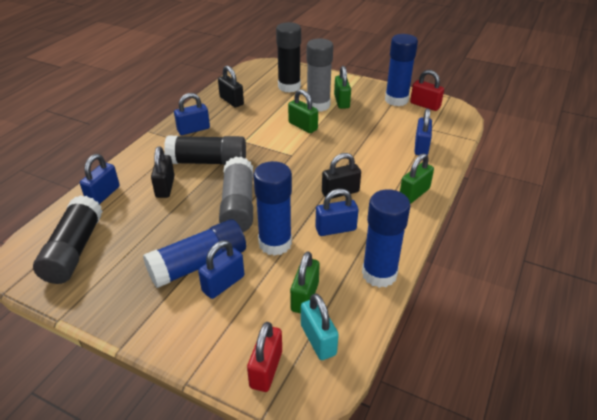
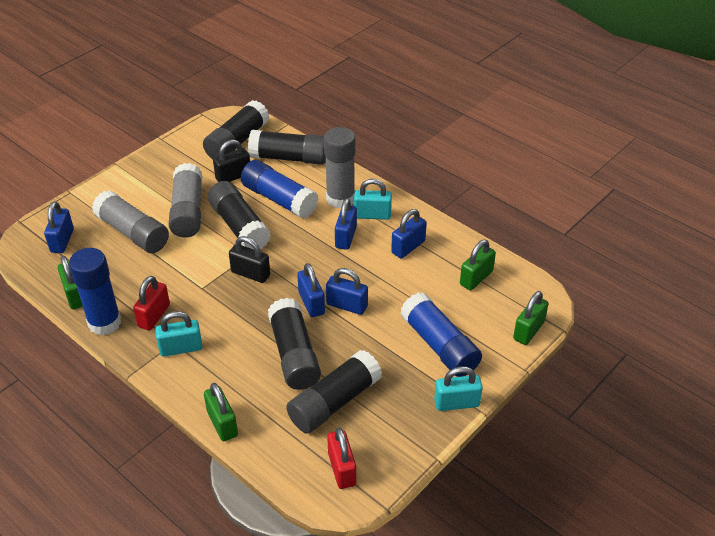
black glue stick: 3 -> 5
black padlock: 3 -> 2
blue glue stick: 4 -> 3
grey glue stick: 2 -> 3
turquoise padlock: 1 -> 3

